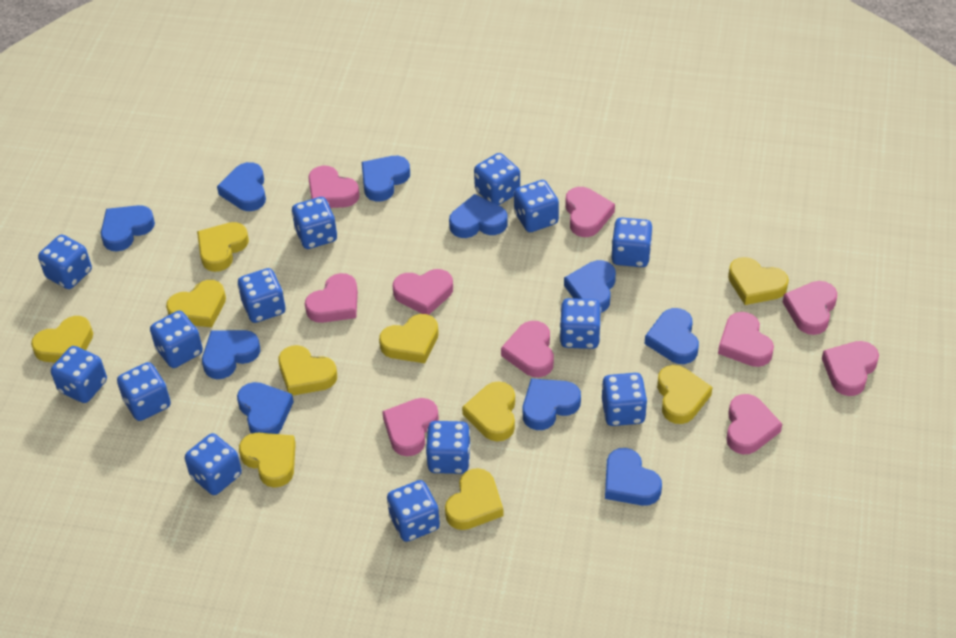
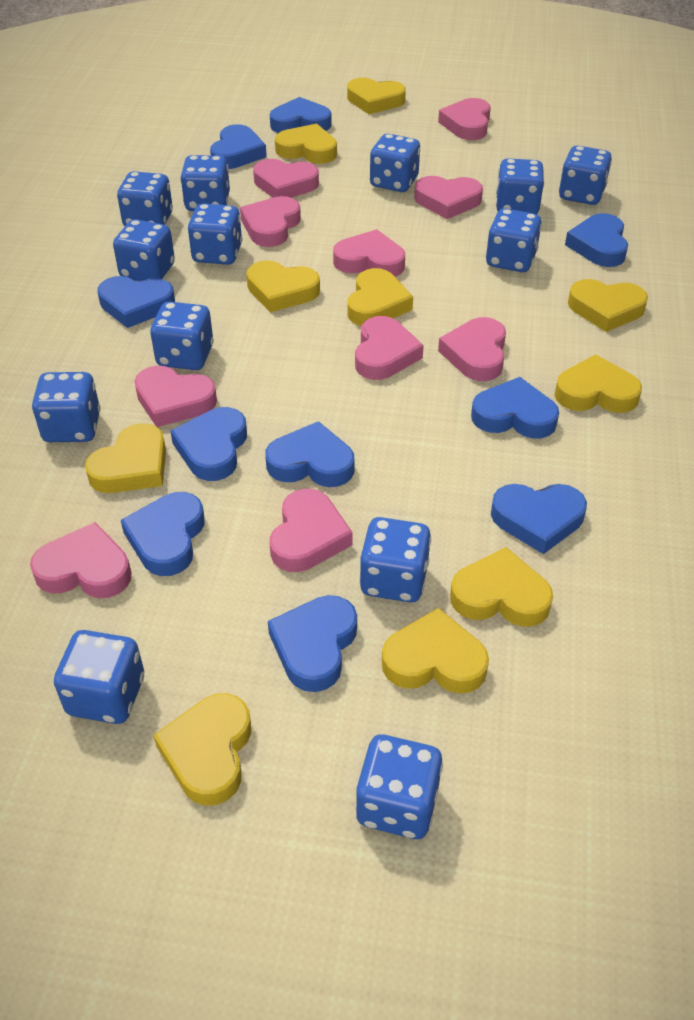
blue dice: 14 -> 13

